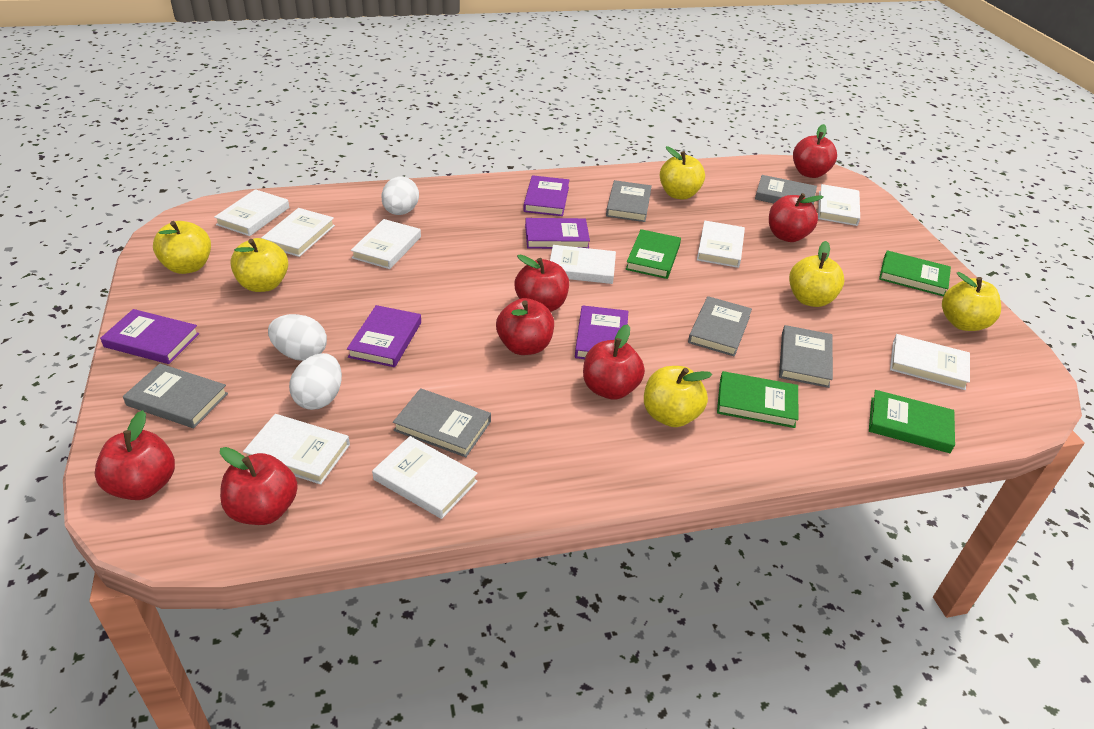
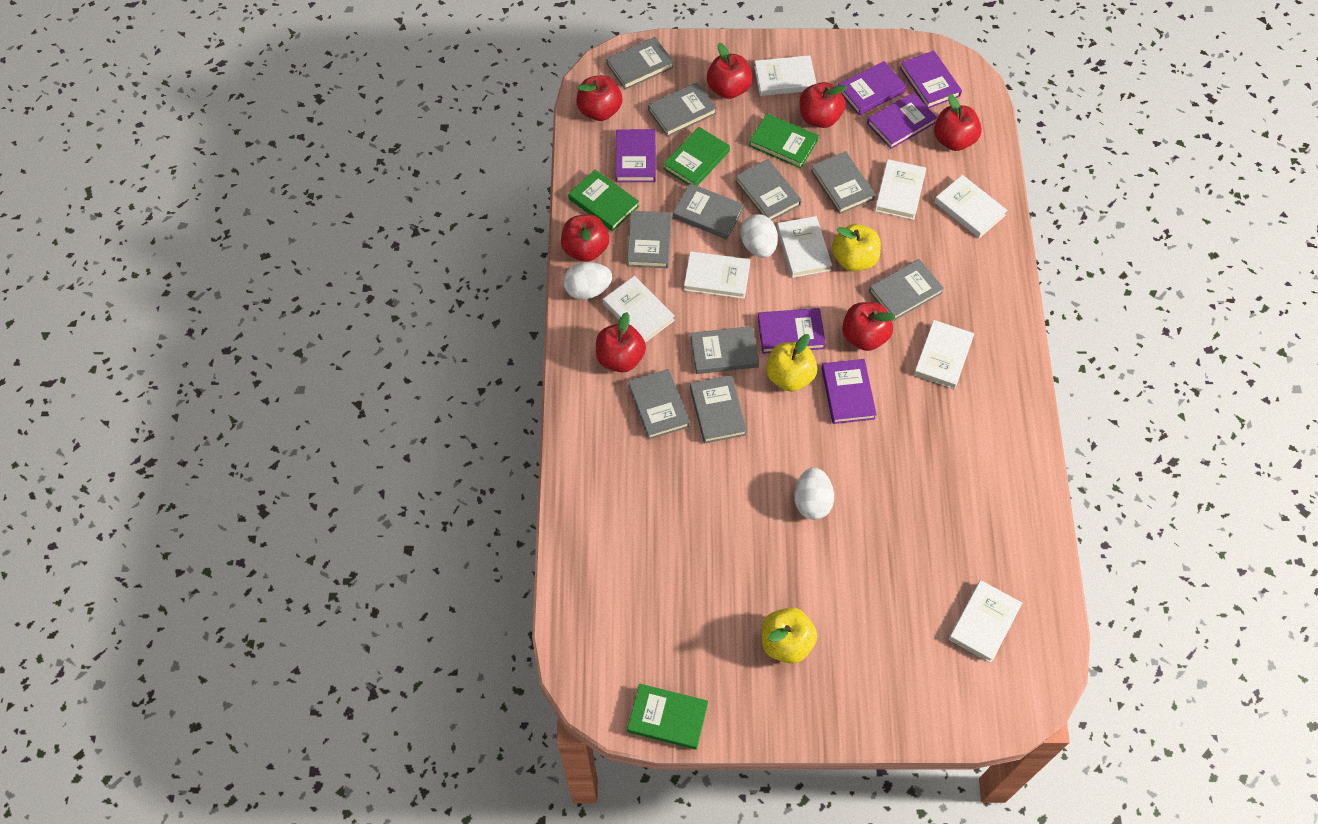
grey book: 6 -> 10
purple book: 5 -> 6
white book: 9 -> 8
yellow apple: 6 -> 3

